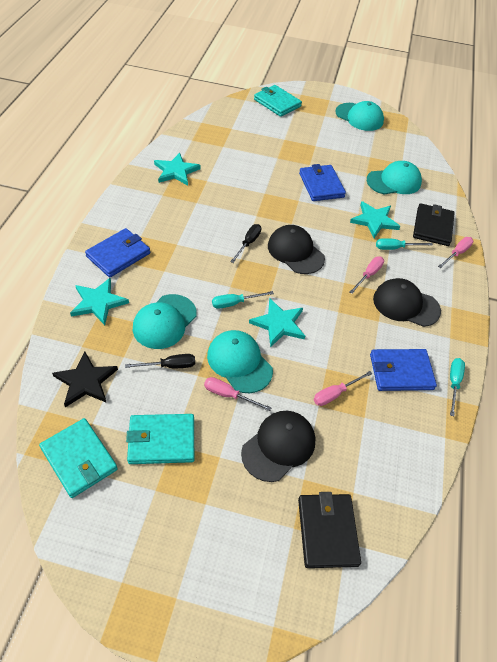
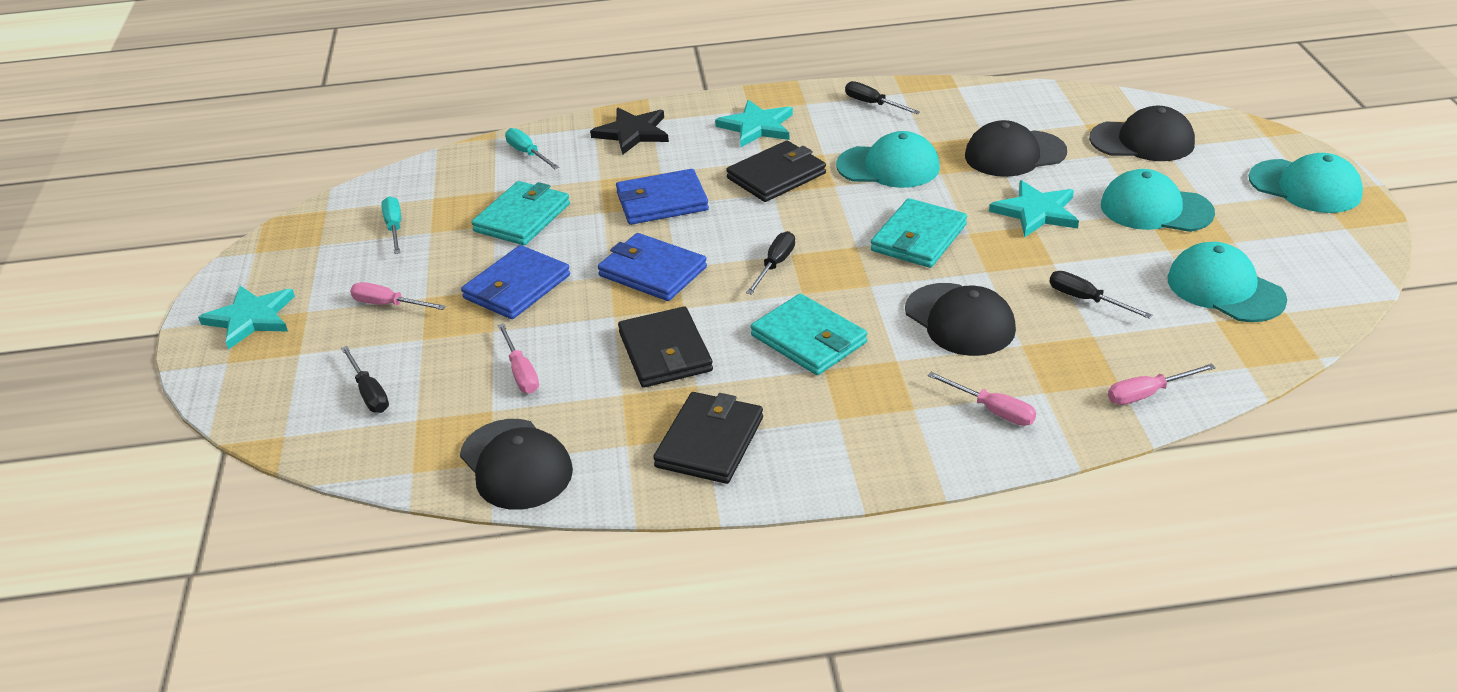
black cap: 3 -> 4
black screwdriver: 2 -> 4
black wallet: 2 -> 3
turquoise screwdriver: 3 -> 2
turquoise star: 4 -> 3

